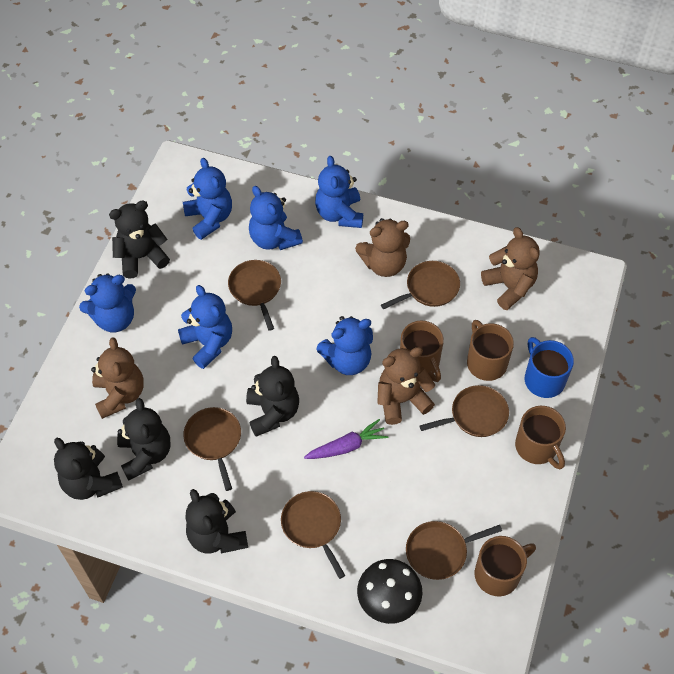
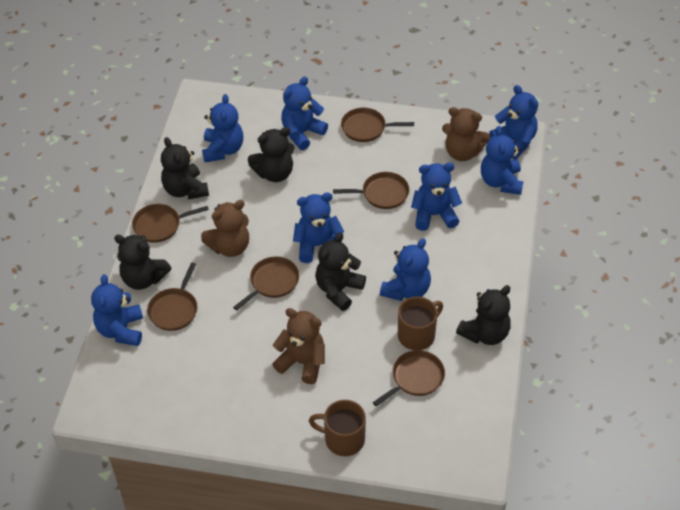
black mushroom: 1 -> 0
blue mug: 1 -> 0
blue teddy bear: 6 -> 8
brown mug: 4 -> 2
brown teddy bear: 4 -> 3
purple carrot: 1 -> 0

